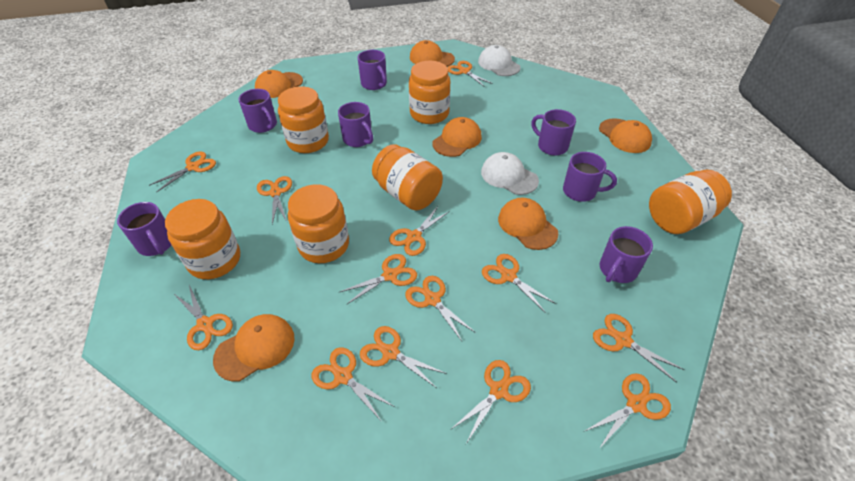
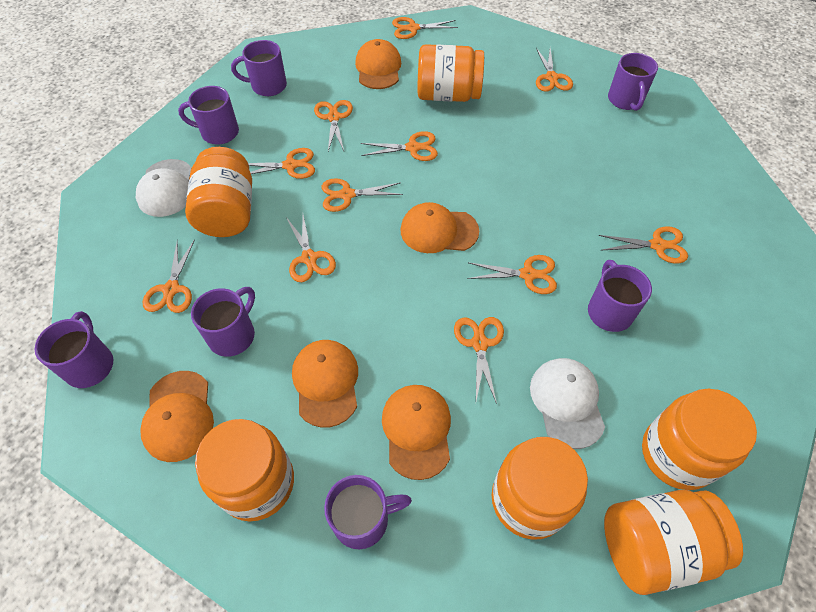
orange cap: 6 -> 5
orange scissors: 13 -> 11

